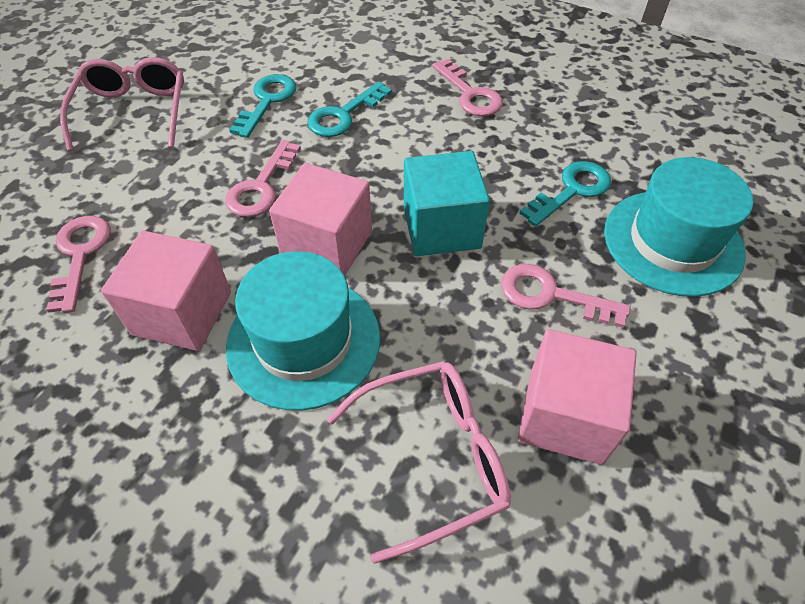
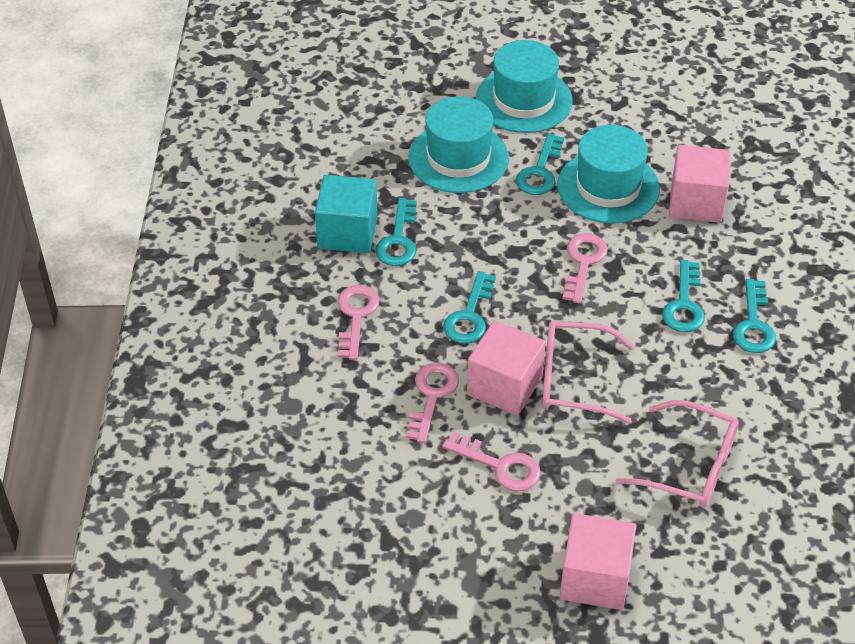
turquoise hat: 2 -> 3
turquoise key: 3 -> 5

